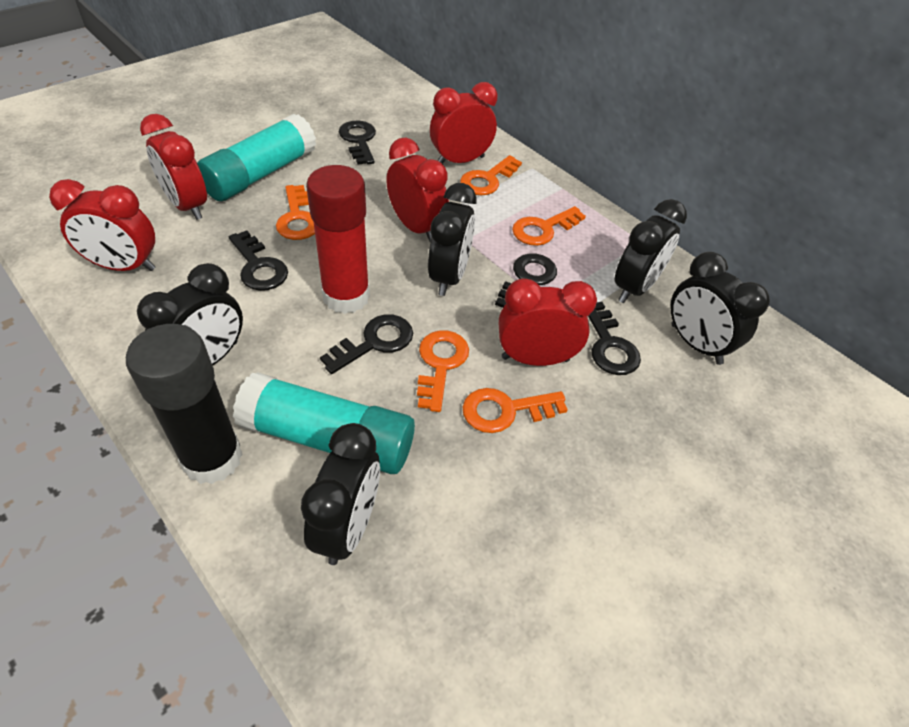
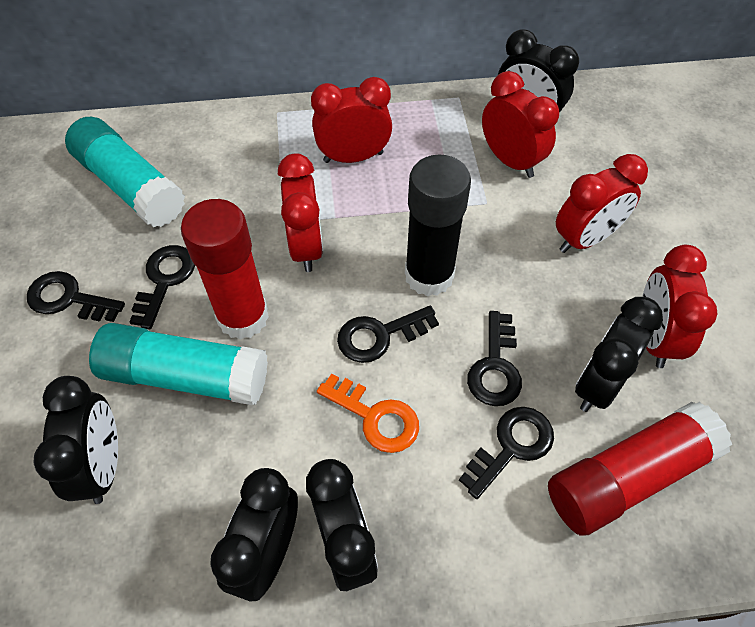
orange key: 5 -> 1
red glue stick: 1 -> 2

